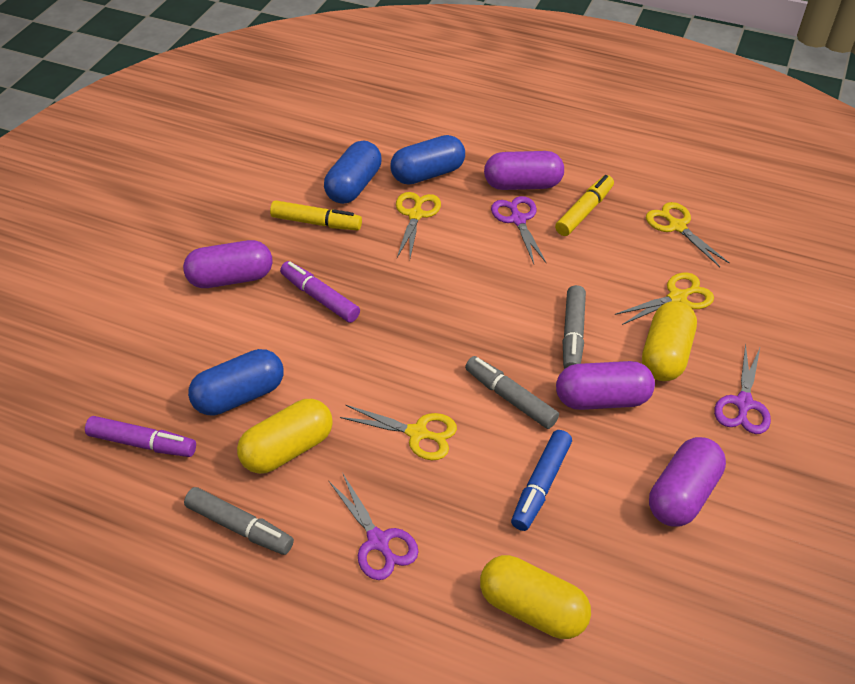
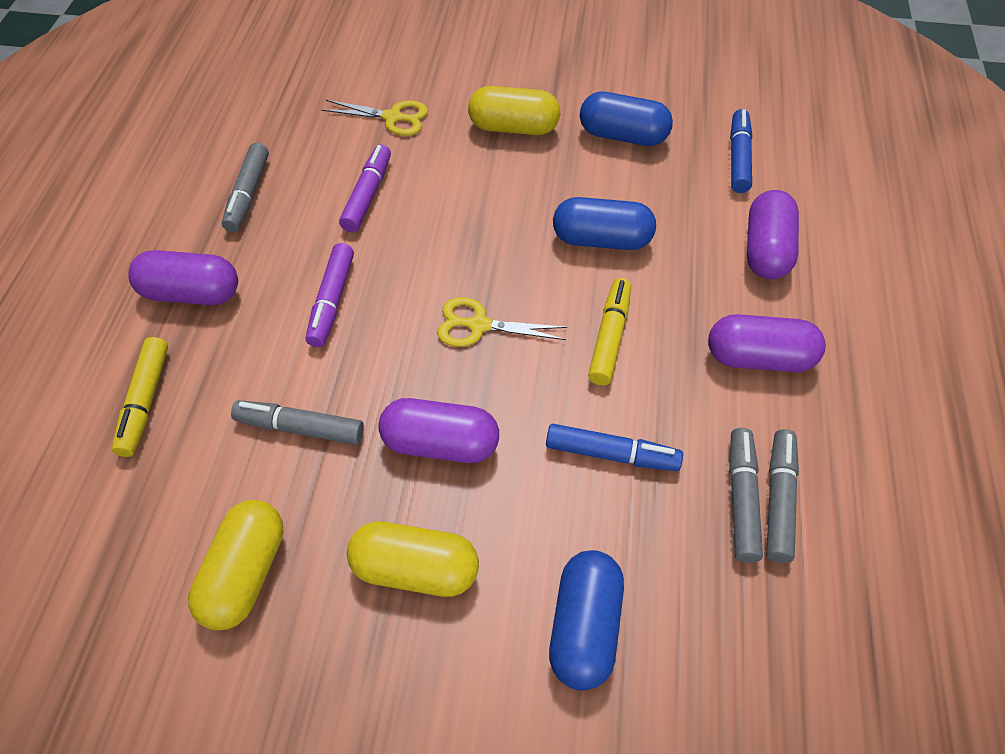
blue marker: 1 -> 2
grey marker: 3 -> 4
purple scissors: 3 -> 0
yellow scissors: 4 -> 2

